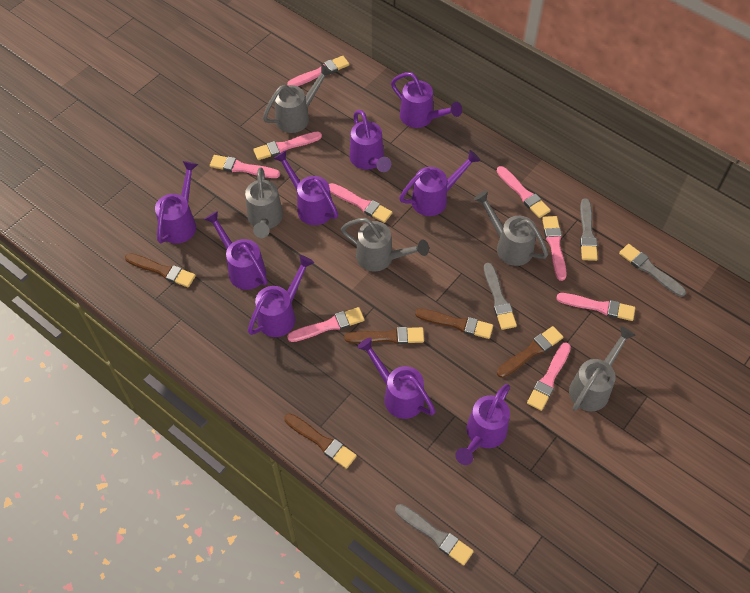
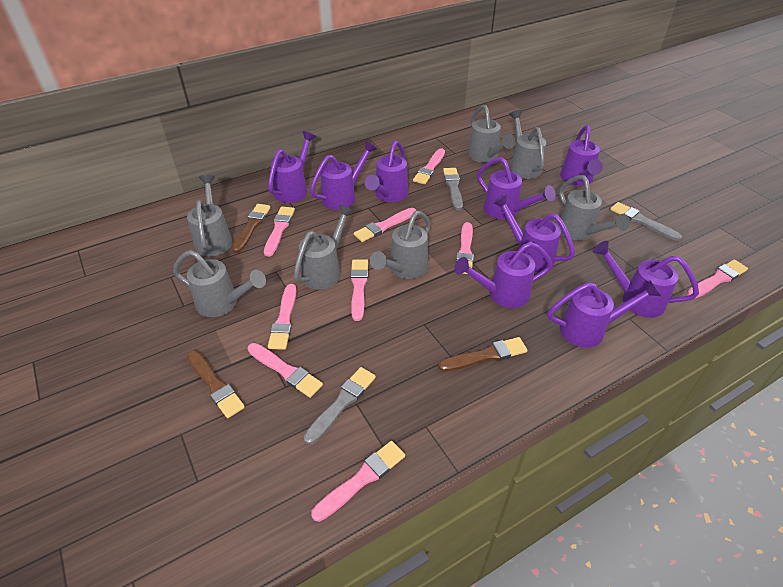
brown brush: 5 -> 3
grey brush: 4 -> 3
grey watering can: 5 -> 7

